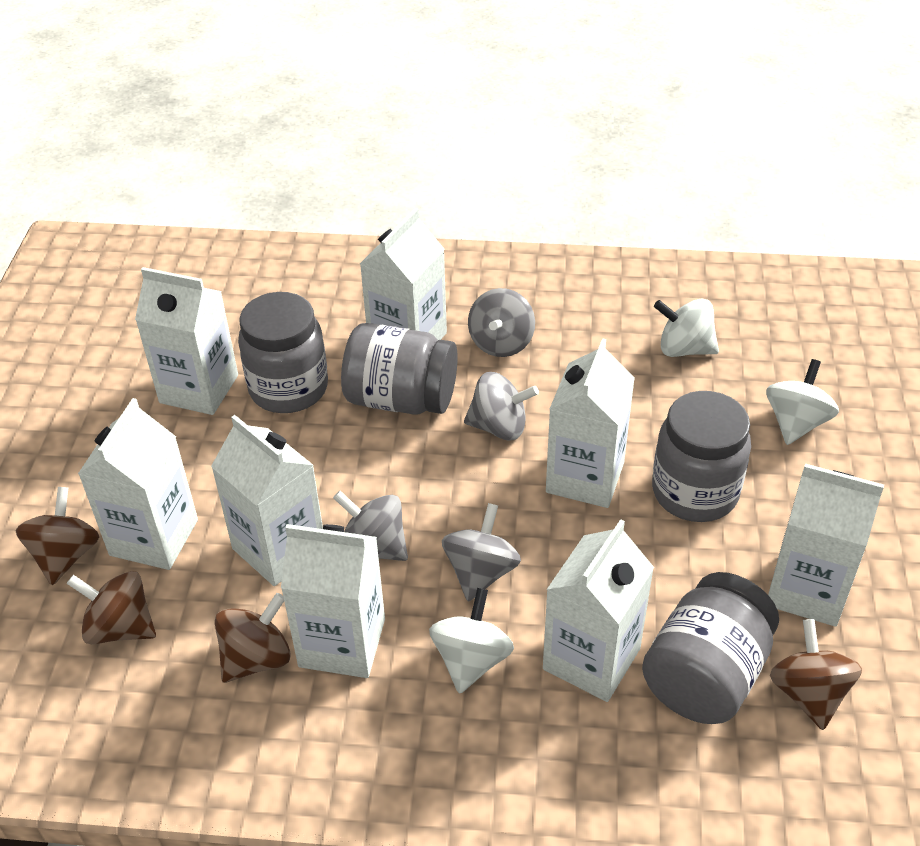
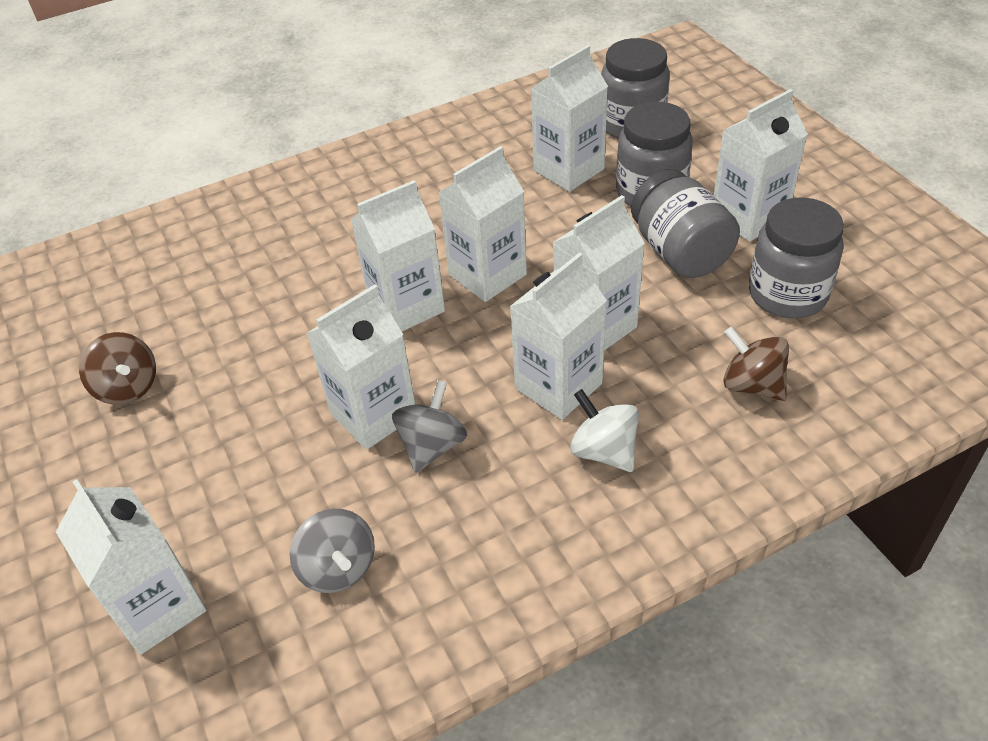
brown spinning top: 4 -> 2
grey spinning top: 4 -> 2
white spinning top: 3 -> 1

